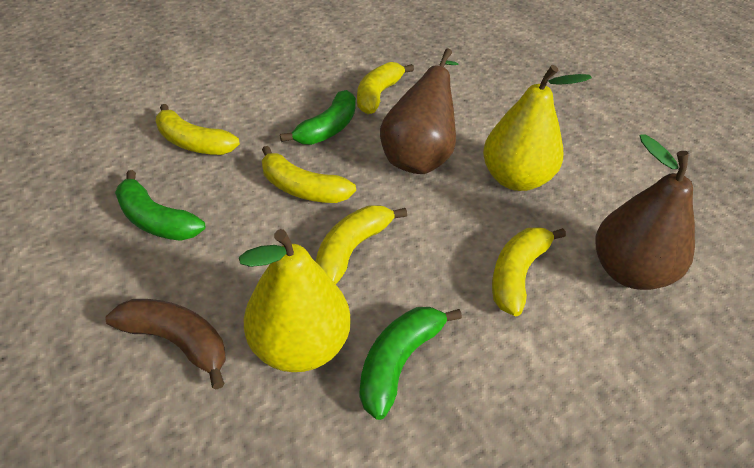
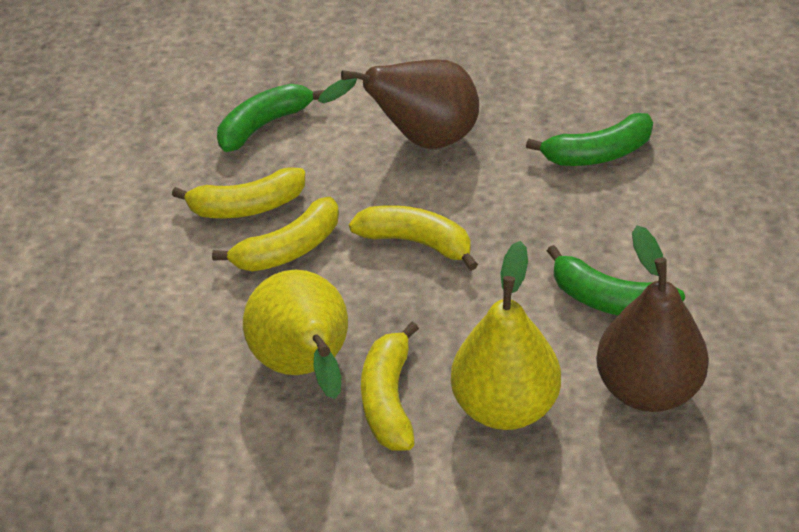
brown banana: 1 -> 0
yellow banana: 5 -> 4

